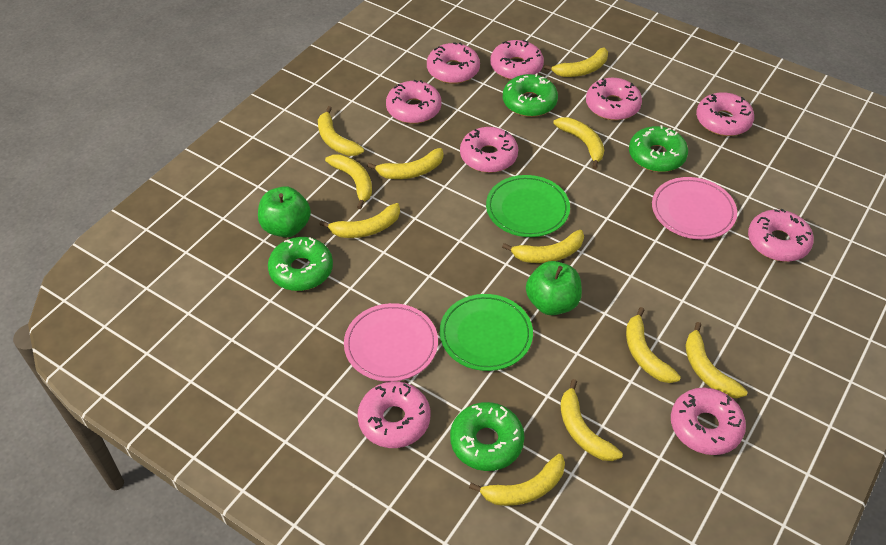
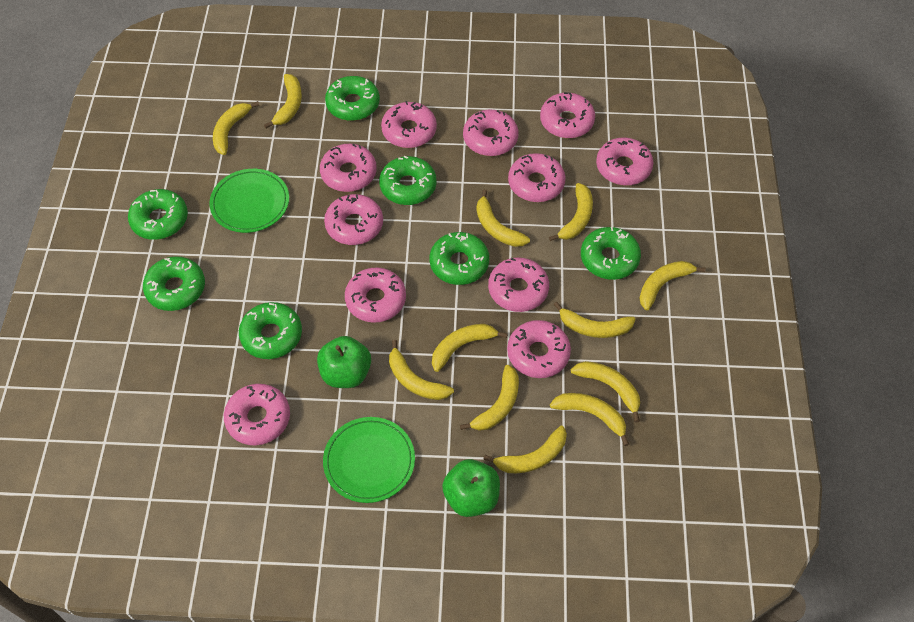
green donut: 4 -> 7
pink donut: 9 -> 11
pink plate: 2 -> 0
yellow banana: 11 -> 12

